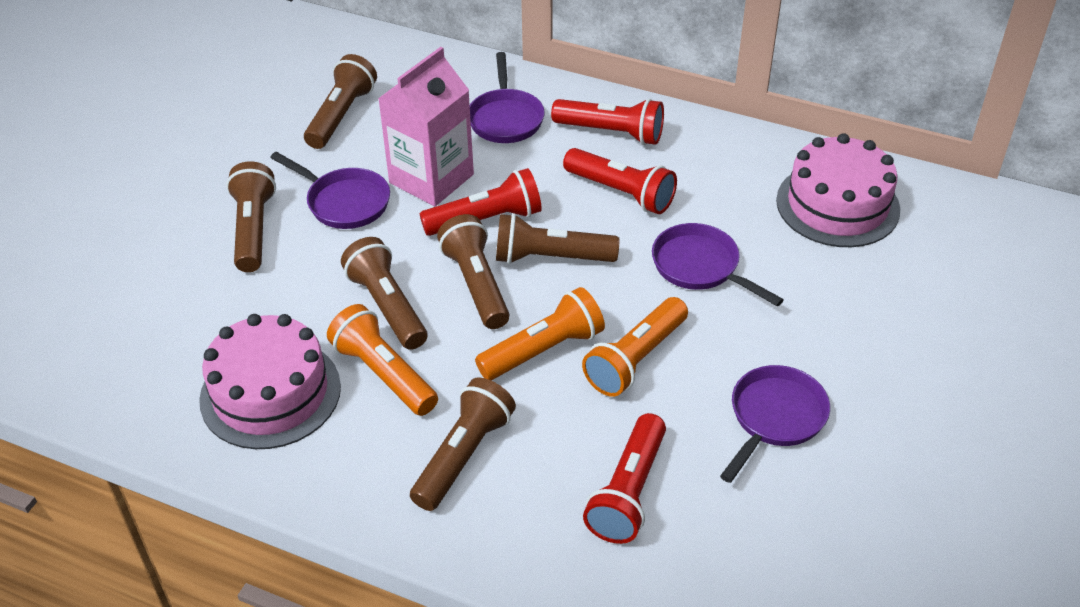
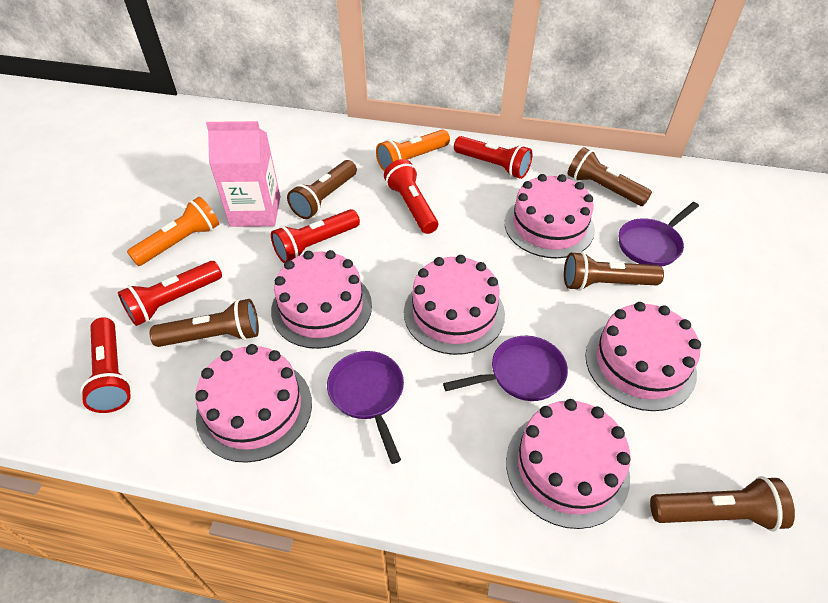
brown flashlight: 6 -> 5
orange flashlight: 3 -> 2
pink cake: 2 -> 6
purple pan: 4 -> 3
red flashlight: 4 -> 5

